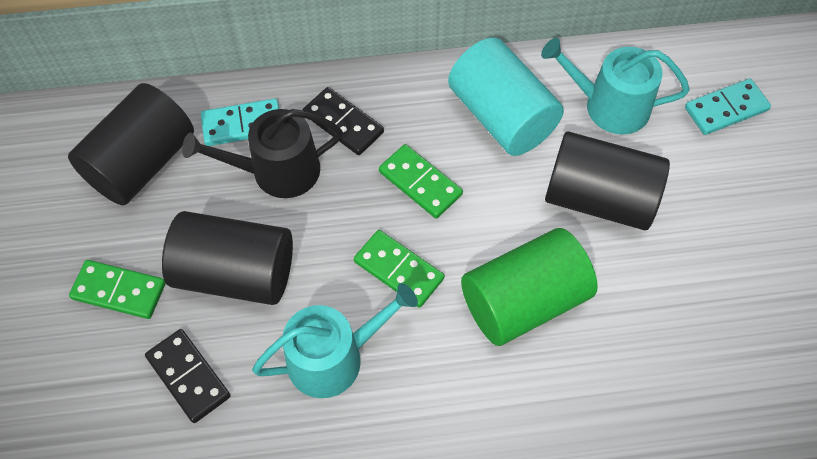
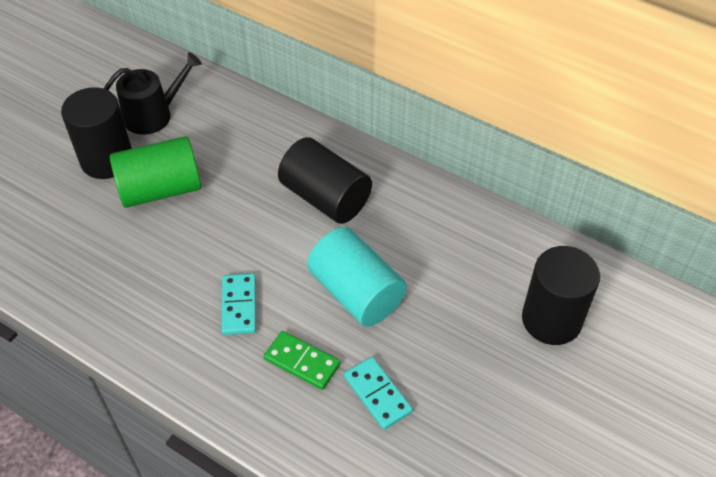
black domino: 2 -> 0
green domino: 3 -> 1
turquoise watering can: 2 -> 0

